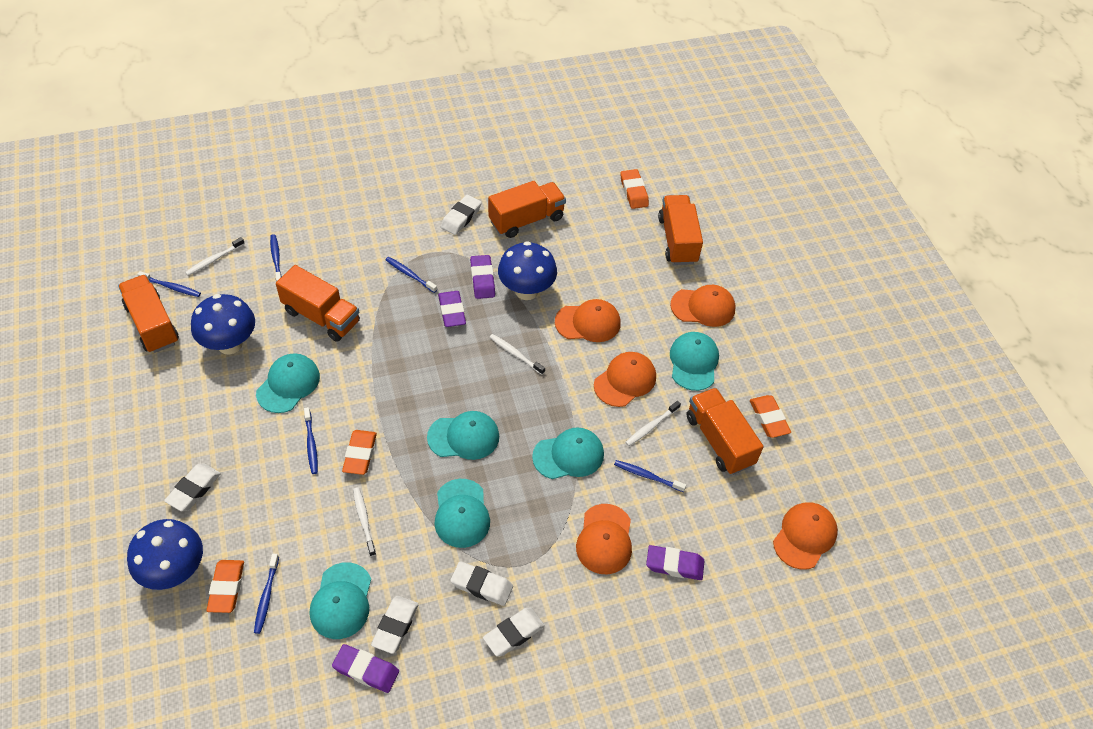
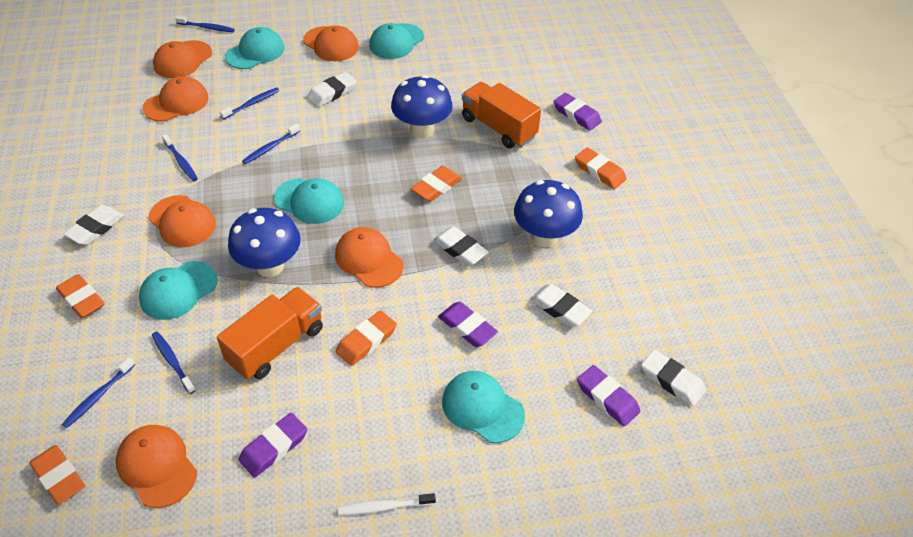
orange cap: 5 -> 6
orange eraser: 4 -> 5
orange truck: 5 -> 2
turquoise cap: 6 -> 5
white toothbrush: 4 -> 1

